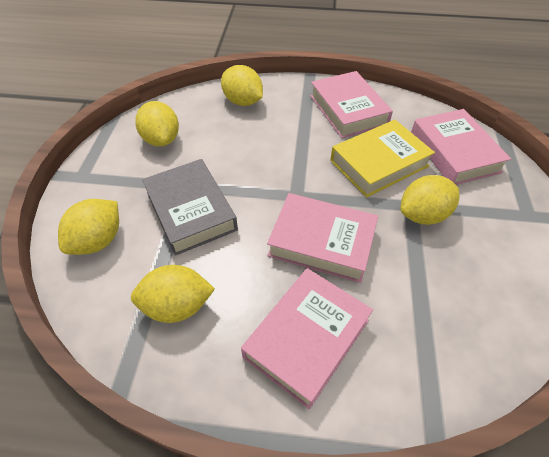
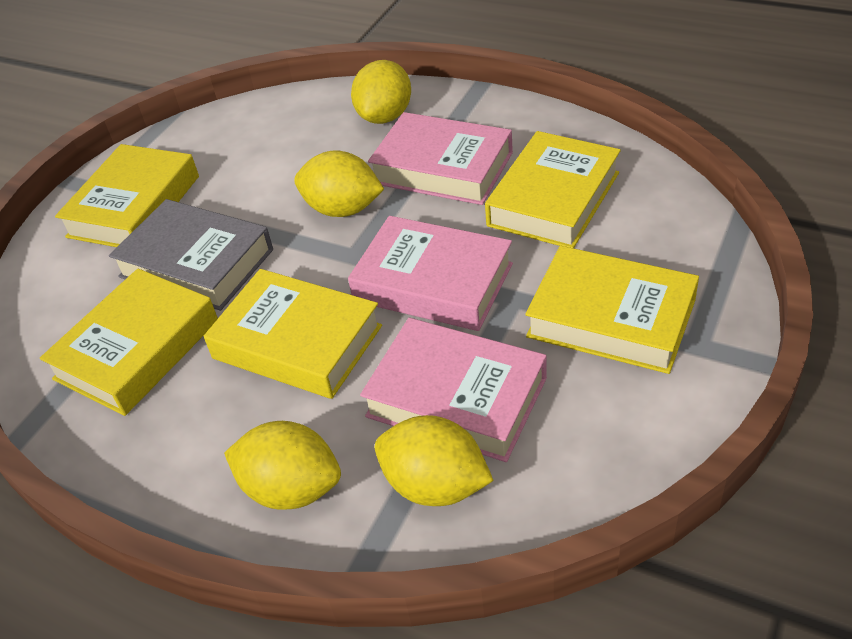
pink book: 4 -> 3
yellow book: 1 -> 5
yellow lemon: 5 -> 4

